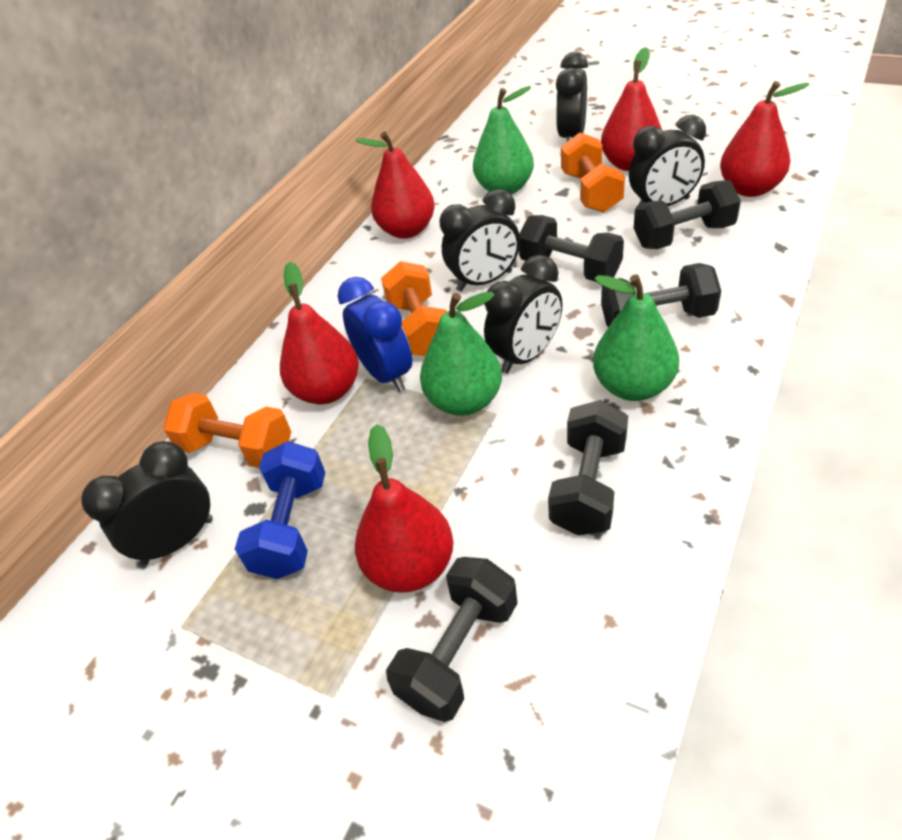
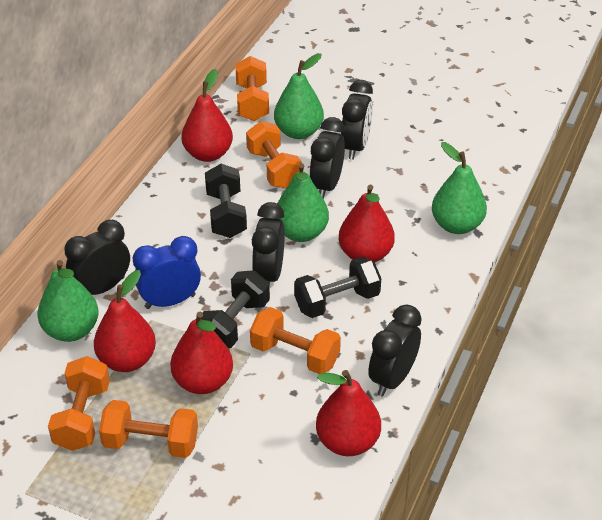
black dumbbell: 5 -> 3
blue dumbbell: 1 -> 0
green pear: 3 -> 4
orange dumbbell: 3 -> 5

